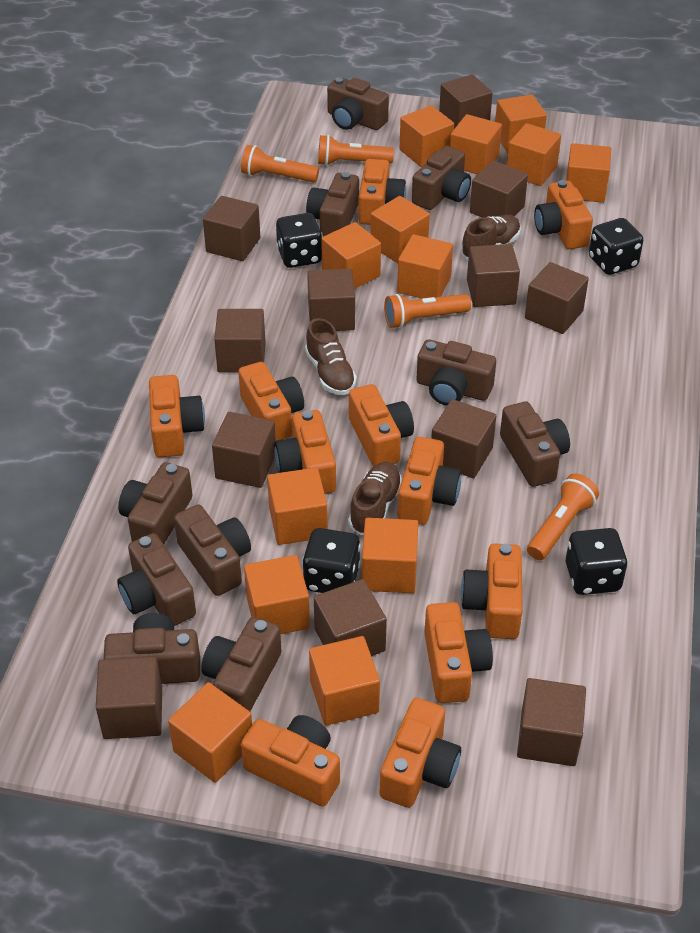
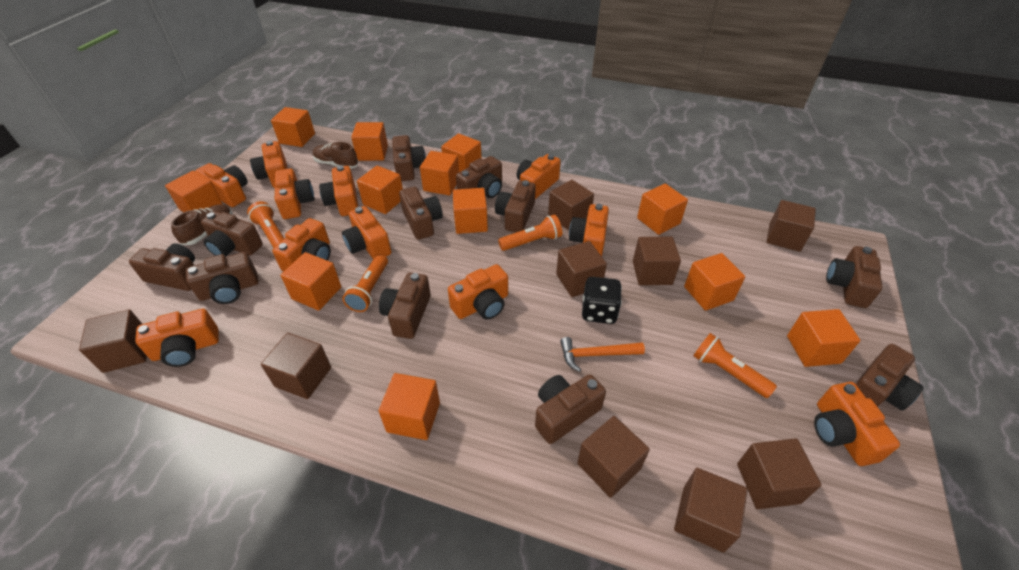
black dice: 4 -> 1
brown camera: 10 -> 11
brown cube: 12 -> 9
brown shoe: 3 -> 2
orange cube: 13 -> 12
orange hammer: 0 -> 1

